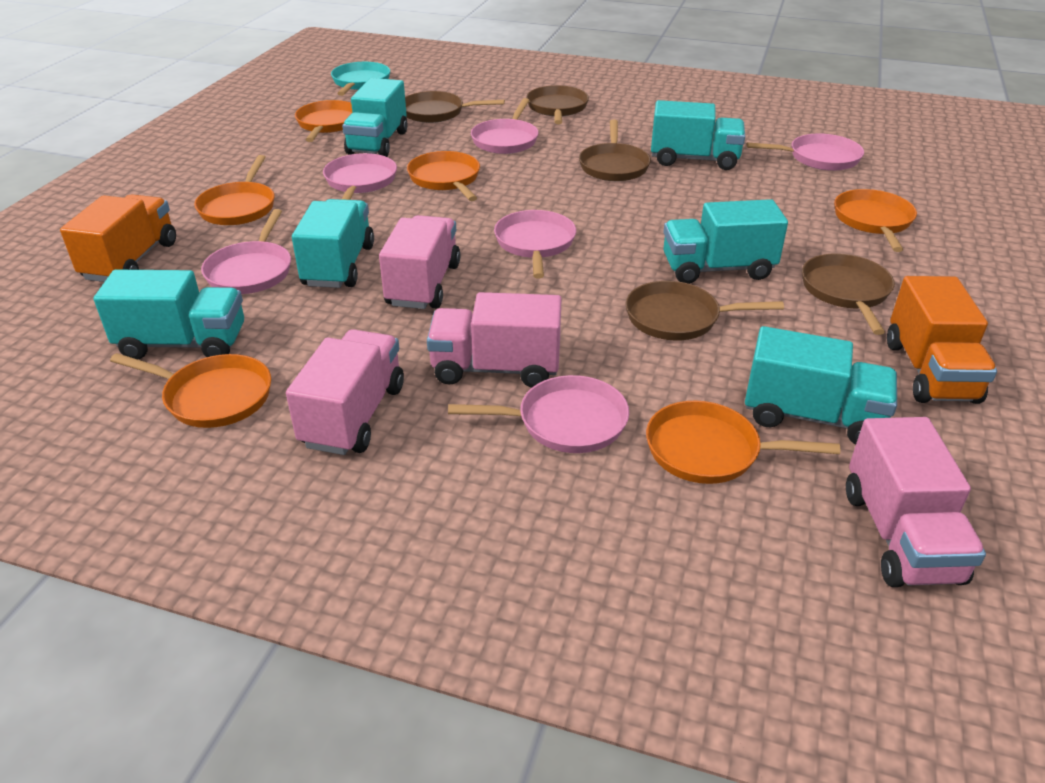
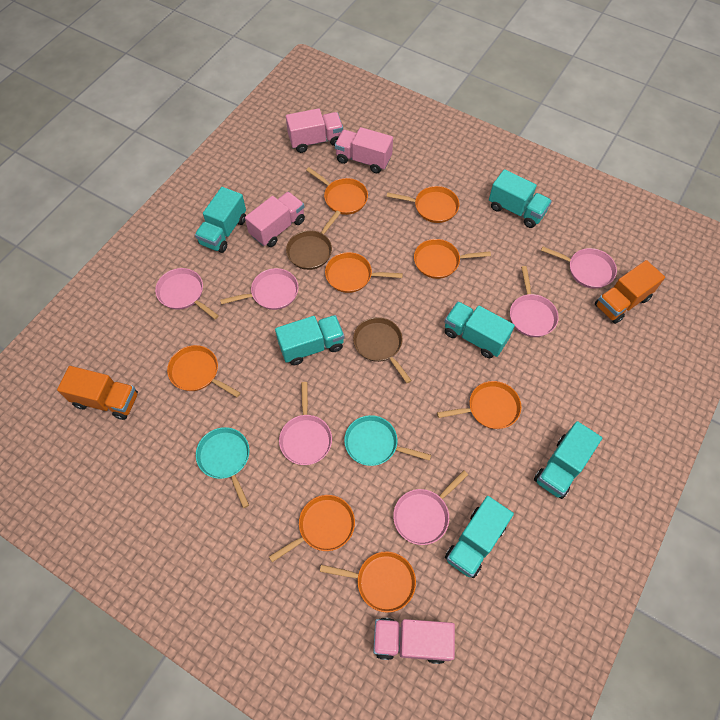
brown pan: 5 -> 2
orange pan: 6 -> 8
turquoise pan: 1 -> 2

